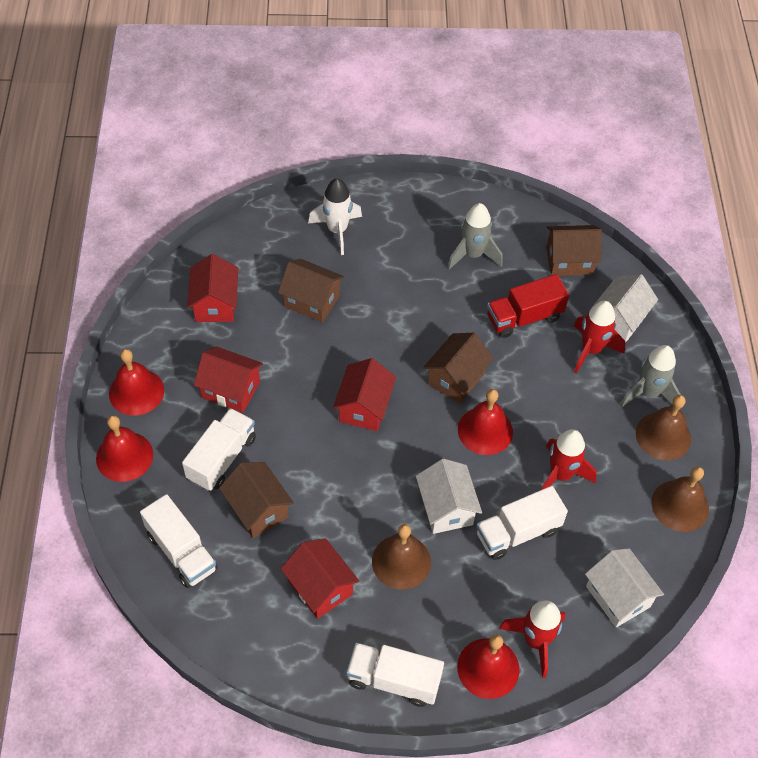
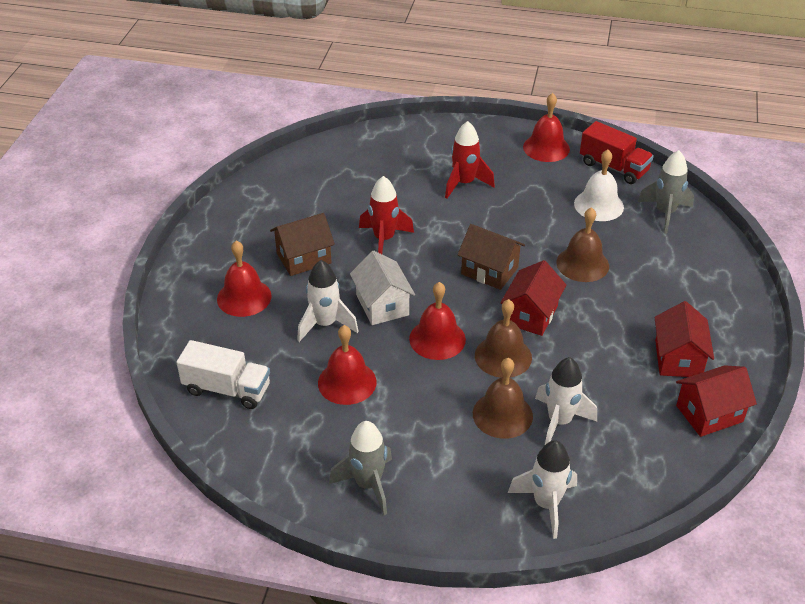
brown house: 4 -> 2
red house: 4 -> 3
red rocket: 3 -> 2
white bell: 0 -> 1
white house: 3 -> 1
white rocket: 1 -> 3
white truck: 4 -> 1

